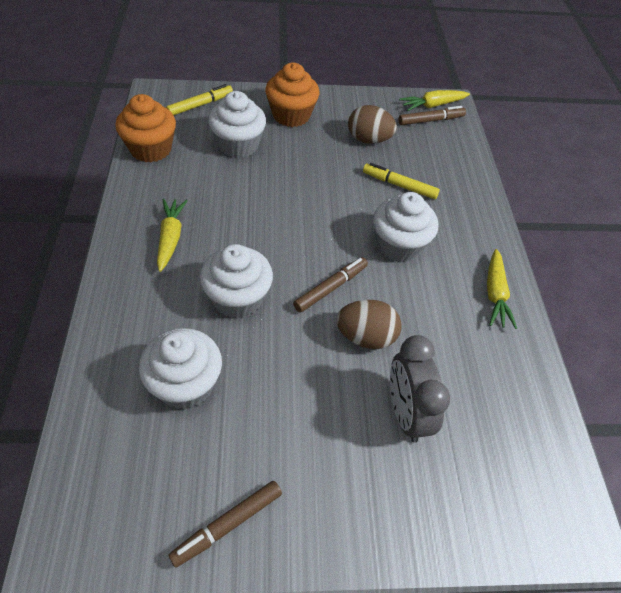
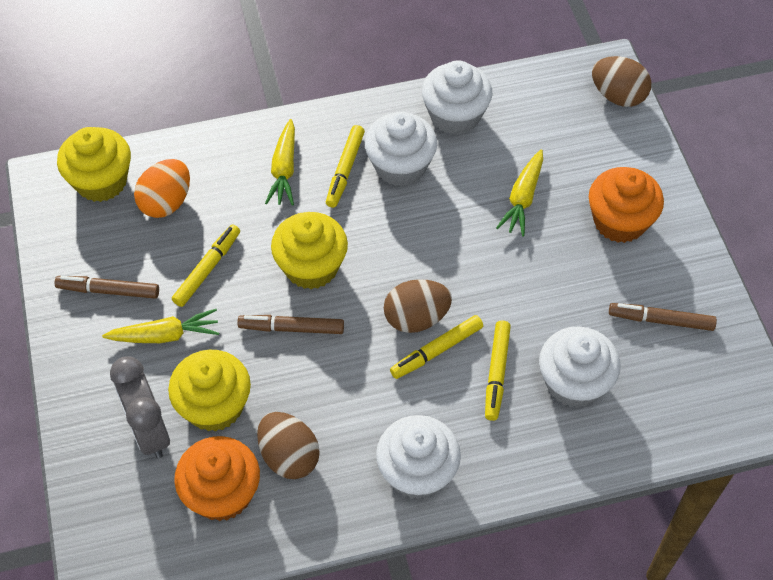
brown egg: 2 -> 3
orange egg: 0 -> 1
yellow cupcake: 0 -> 3
yellow marker: 2 -> 4

